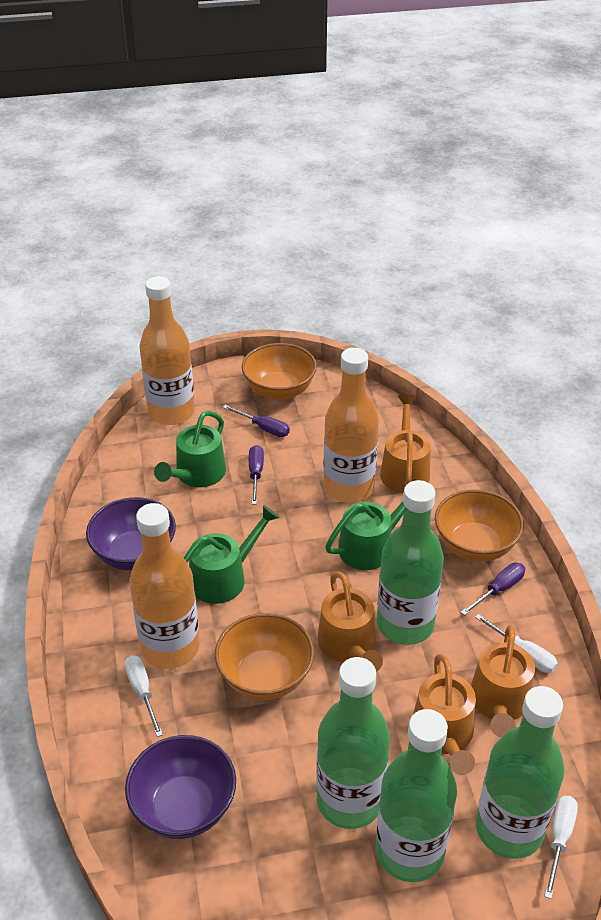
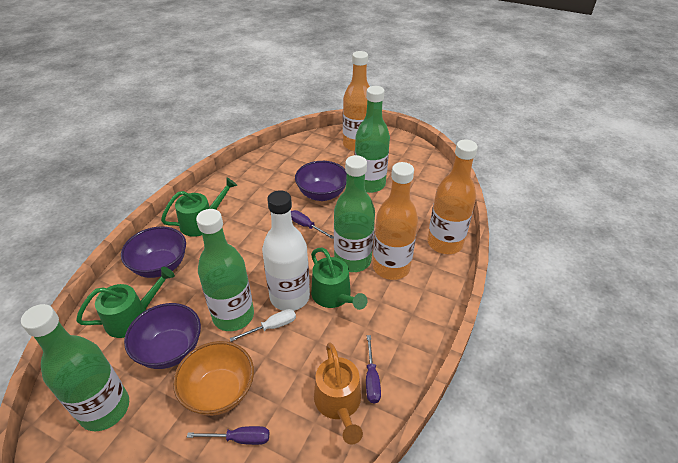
orange bowl: 3 -> 1
orange watering can: 4 -> 1
purple bowl: 2 -> 3
white bottle: 0 -> 1
white screwdriver: 3 -> 1

